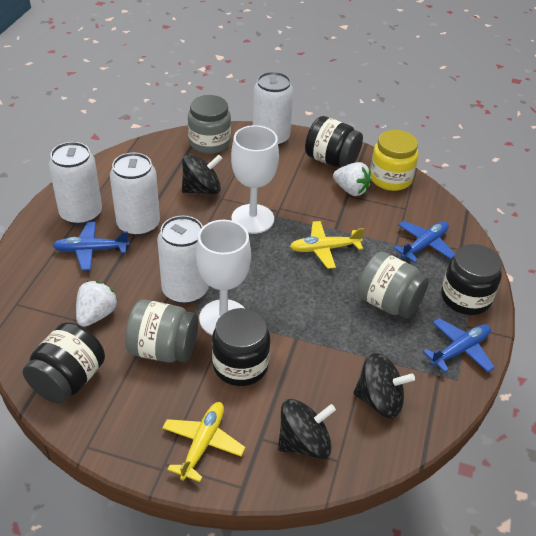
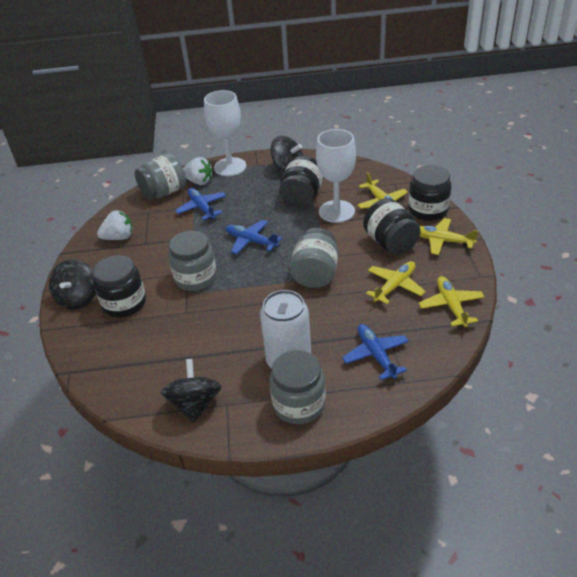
grey jar: 3 -> 4
white can: 4 -> 1
yellow jar: 1 -> 0
yellow plane: 2 -> 4

